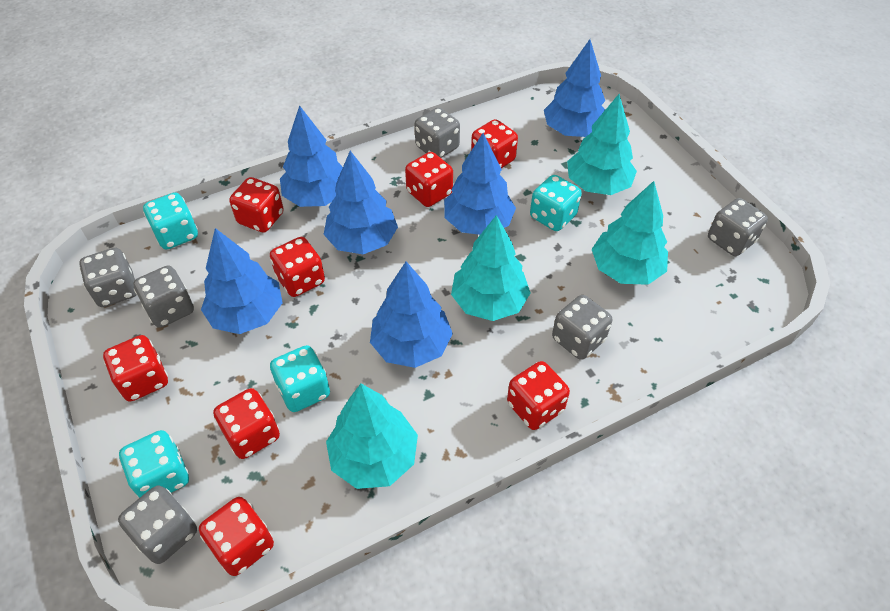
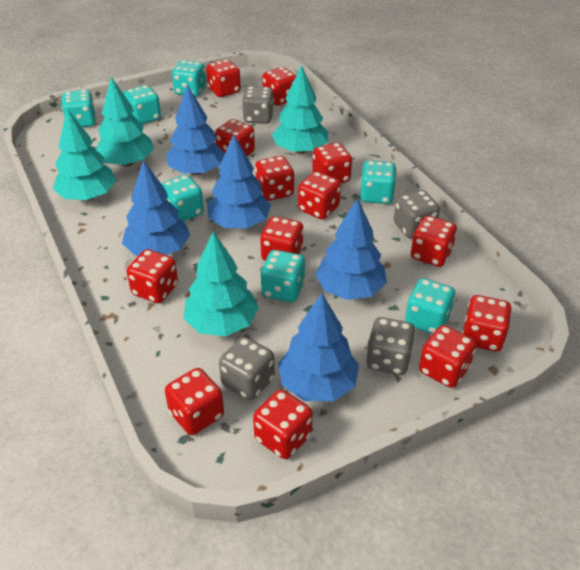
blue tree: 6 -> 5
grey dice: 6 -> 4
red dice: 8 -> 13
turquoise dice: 4 -> 7

